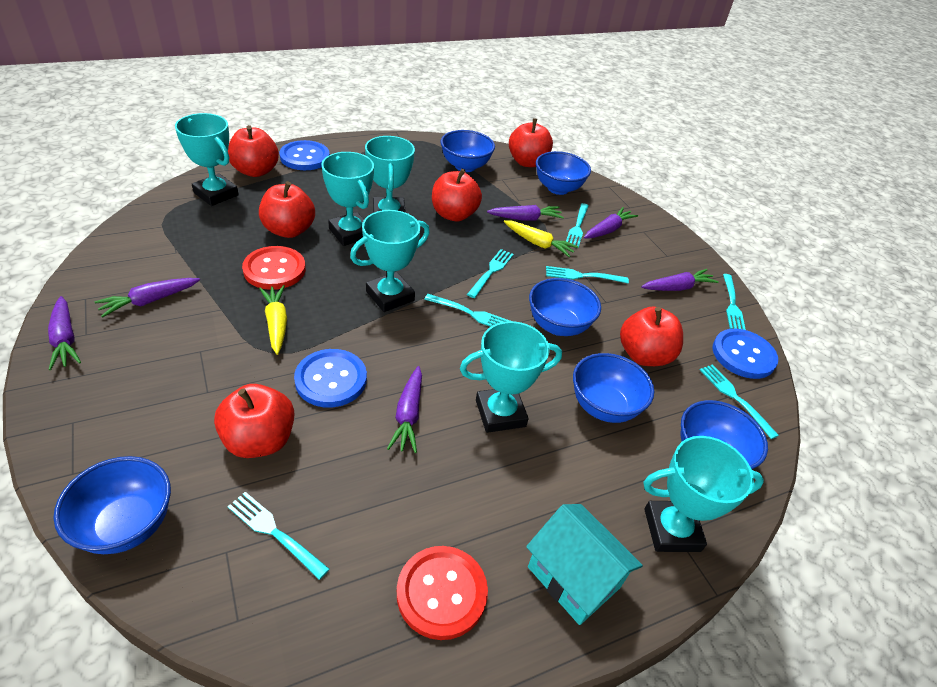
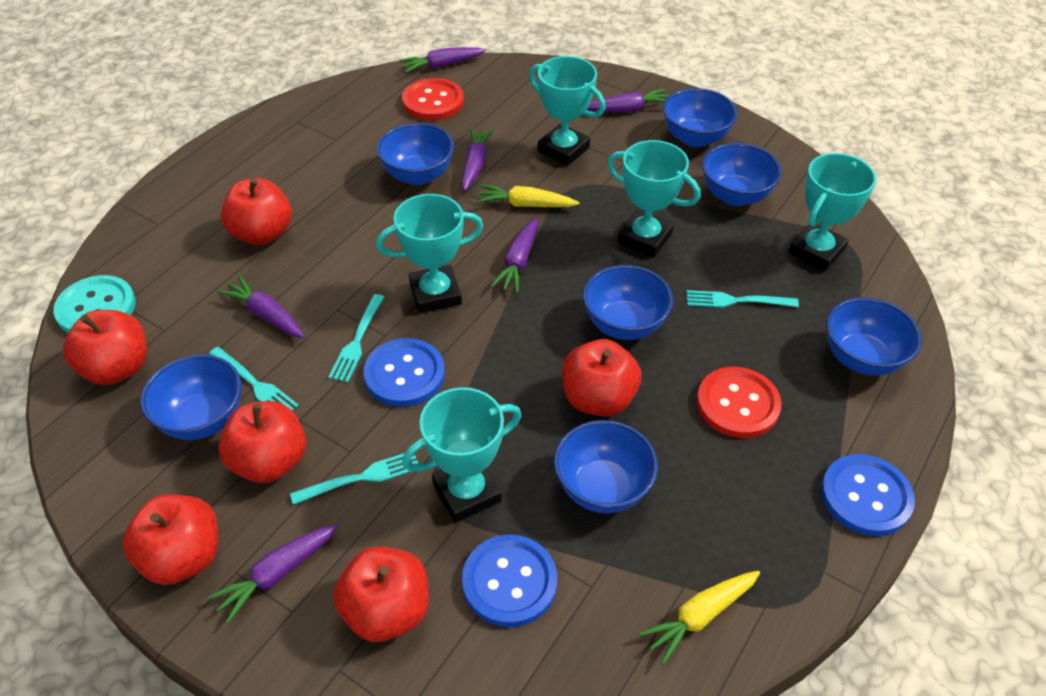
blue bowl: 6 -> 7
turquoise button: 0 -> 1
turquoise fork: 7 -> 4
turquoise house: 1 -> 0
turquoise trophy: 6 -> 5

